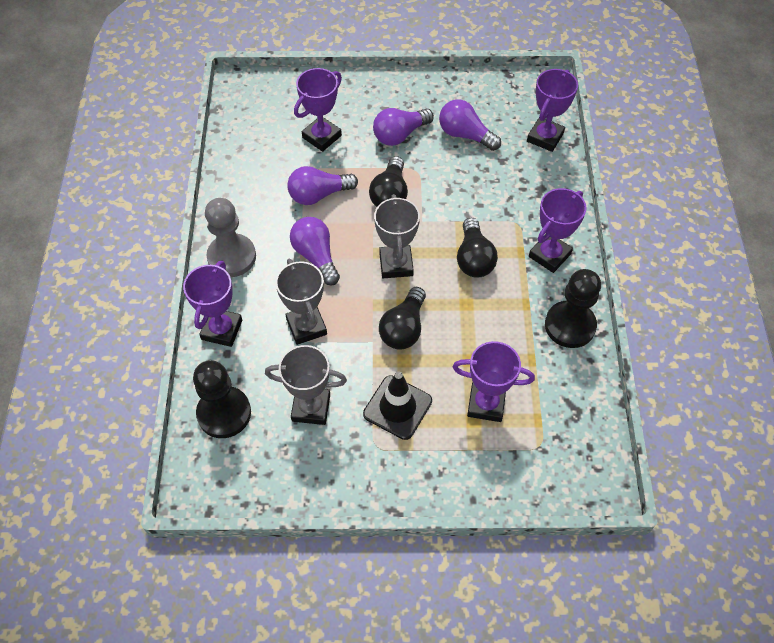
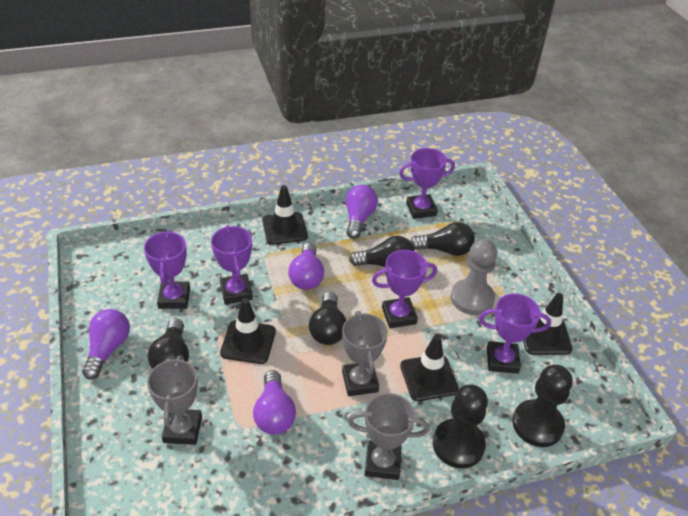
black light bulb: 3 -> 4
black traffic cone: 1 -> 4

